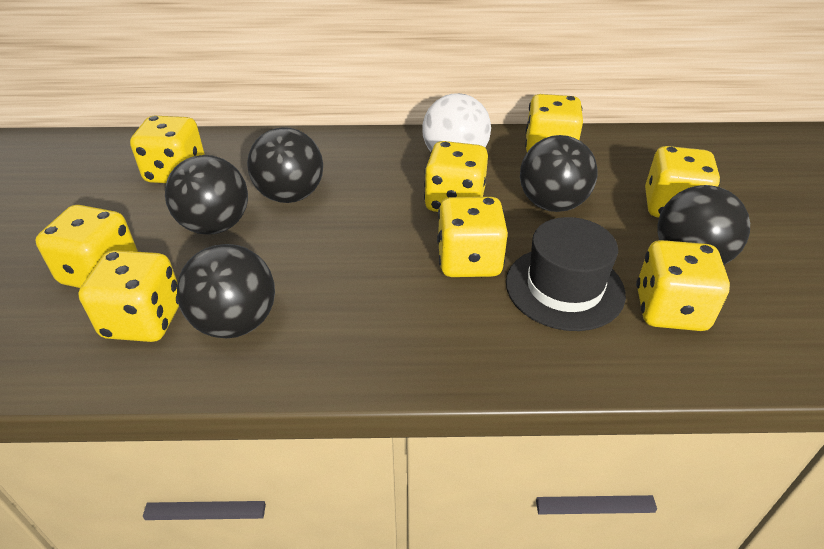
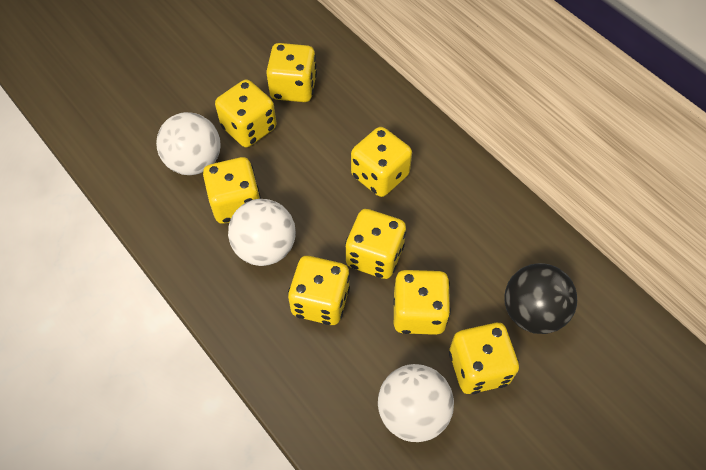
black ball: 5 -> 1
black hat: 1 -> 0
white ball: 1 -> 3

